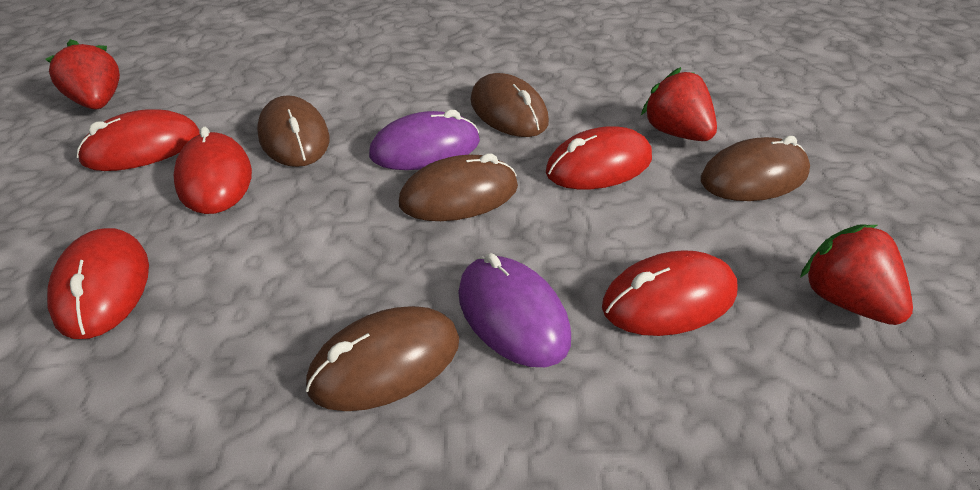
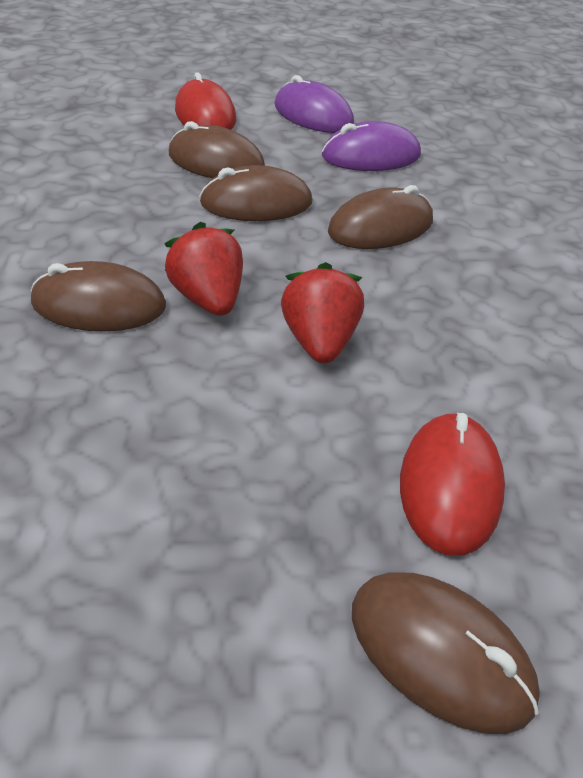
red mouse: 5 -> 2
red strawberry: 3 -> 2

